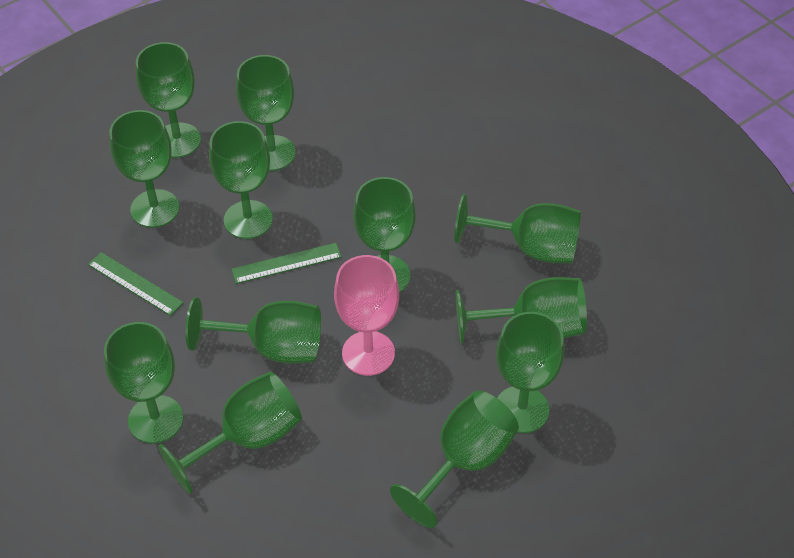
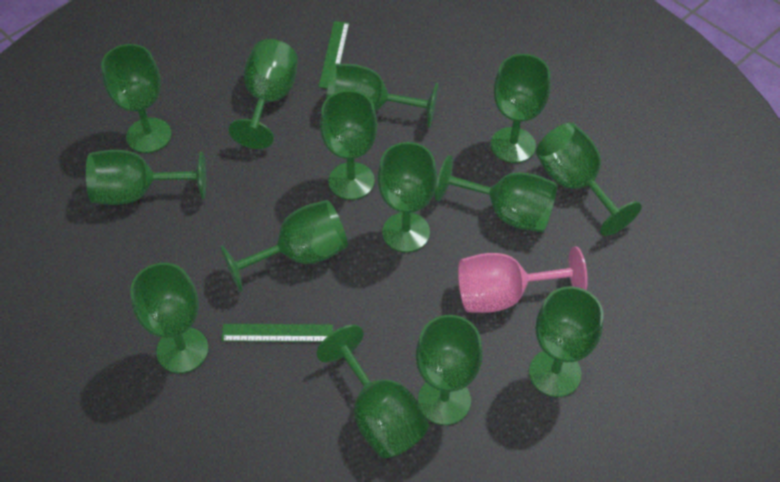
green goblet: 12 -> 14

